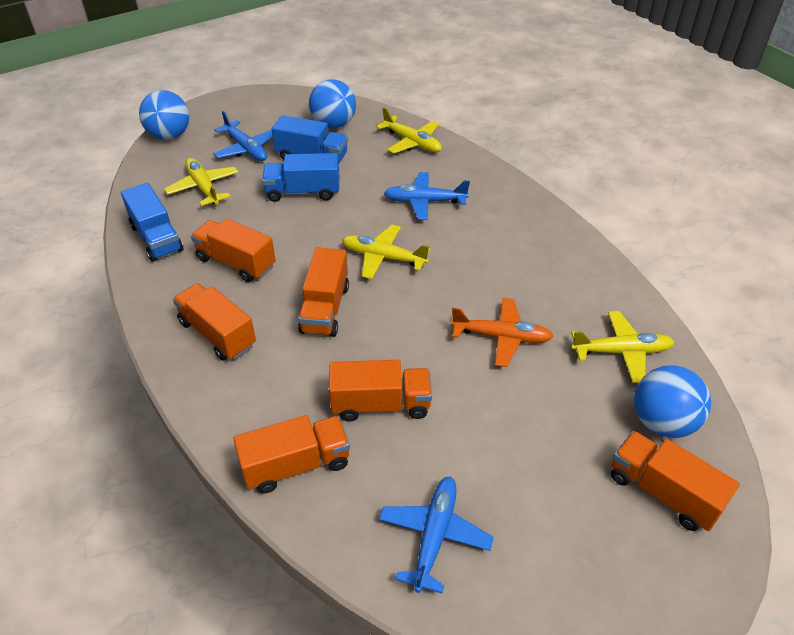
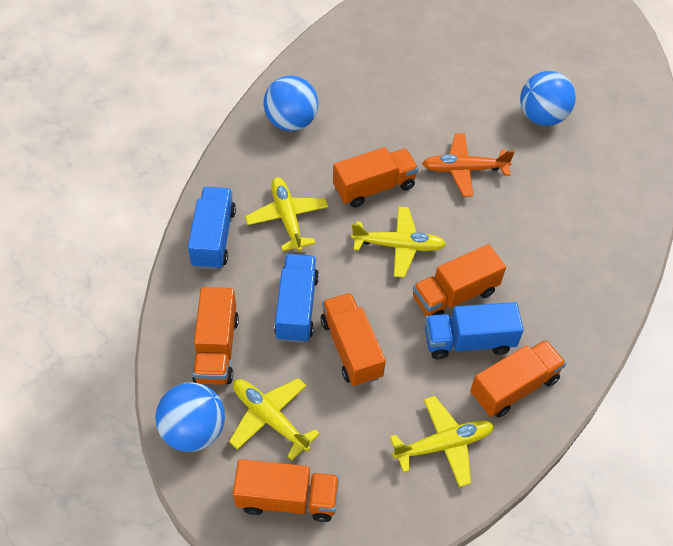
blue plane: 3 -> 0

